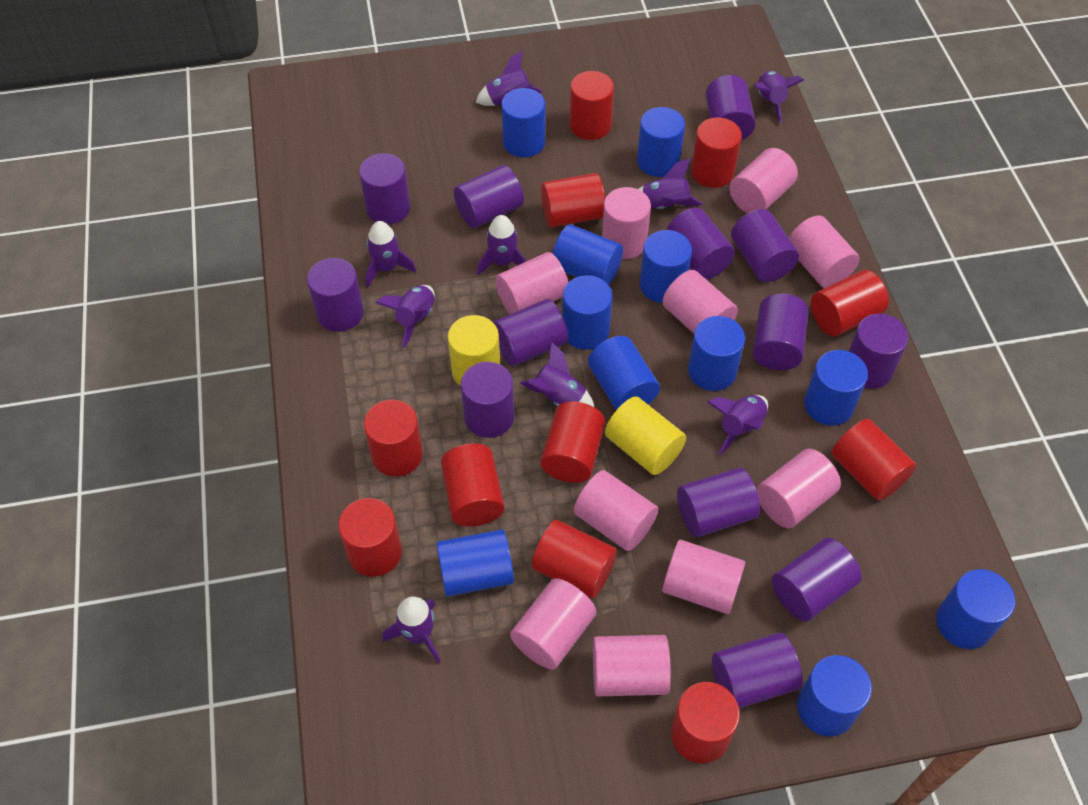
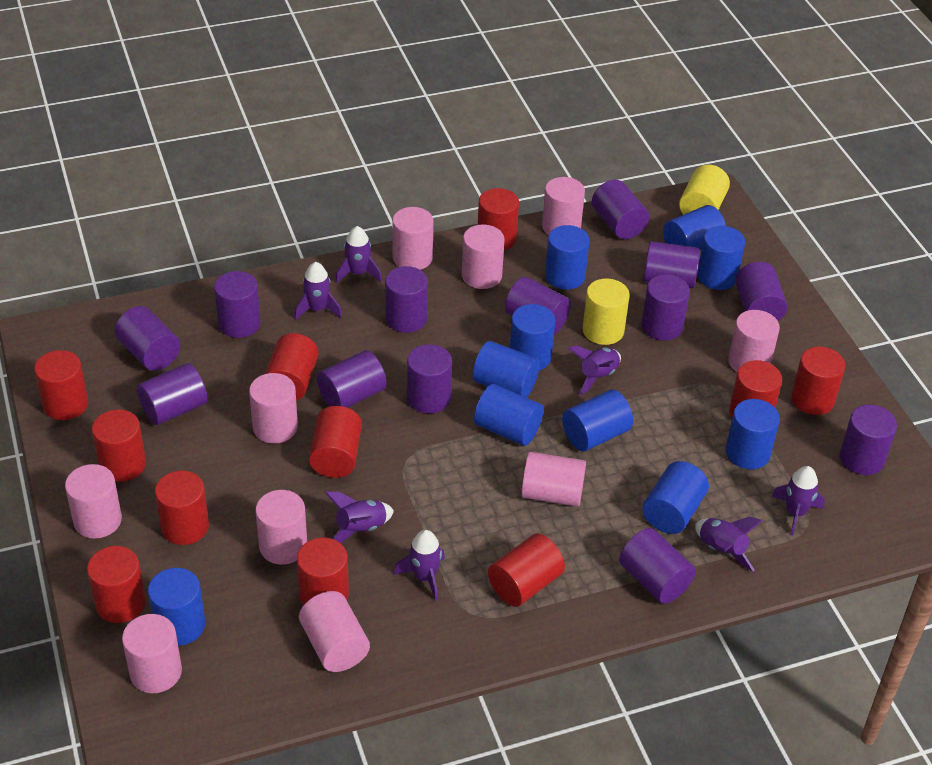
blue cylinder: 11 -> 10
purple rocket: 9 -> 7

